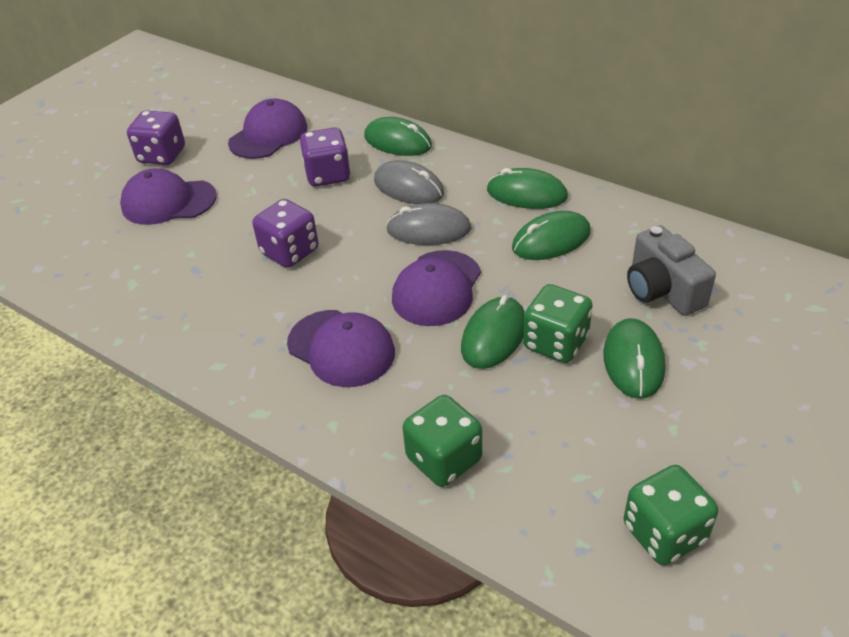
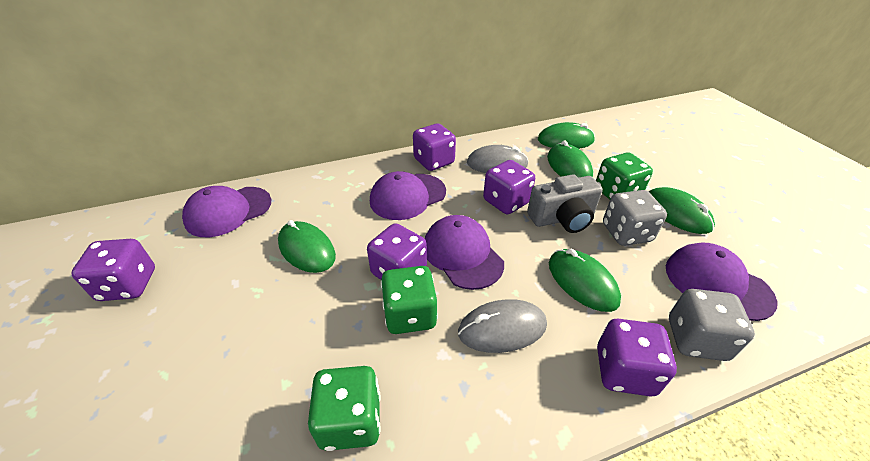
grey dice: 0 -> 2
purple dice: 3 -> 5

